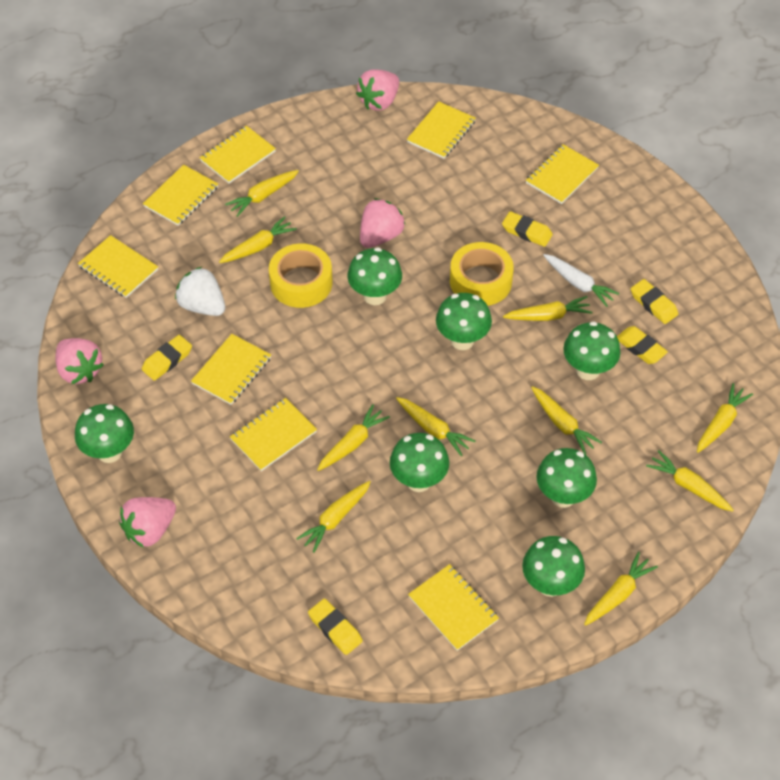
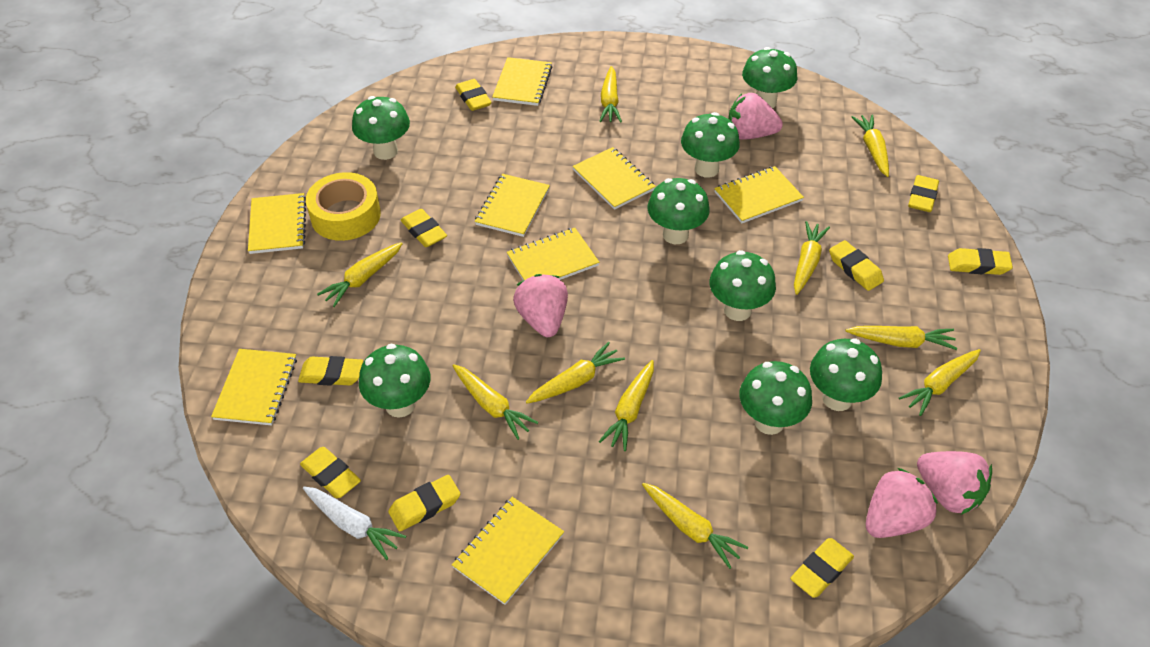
green mushroom: 7 -> 8
white strawberry: 1 -> 0
yellow eraser: 5 -> 9
yellow tape: 2 -> 1

